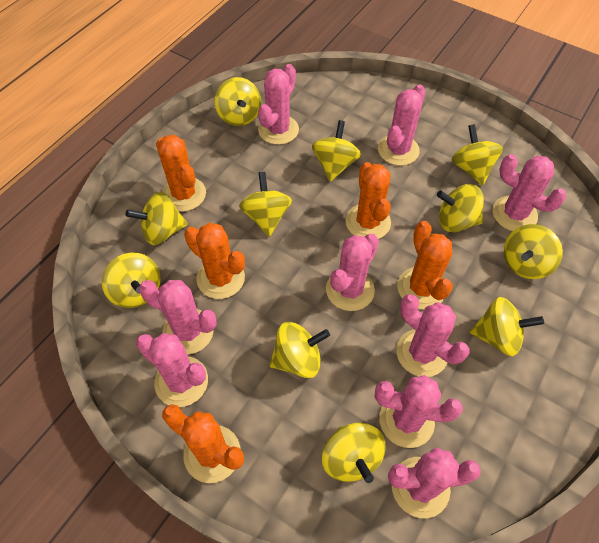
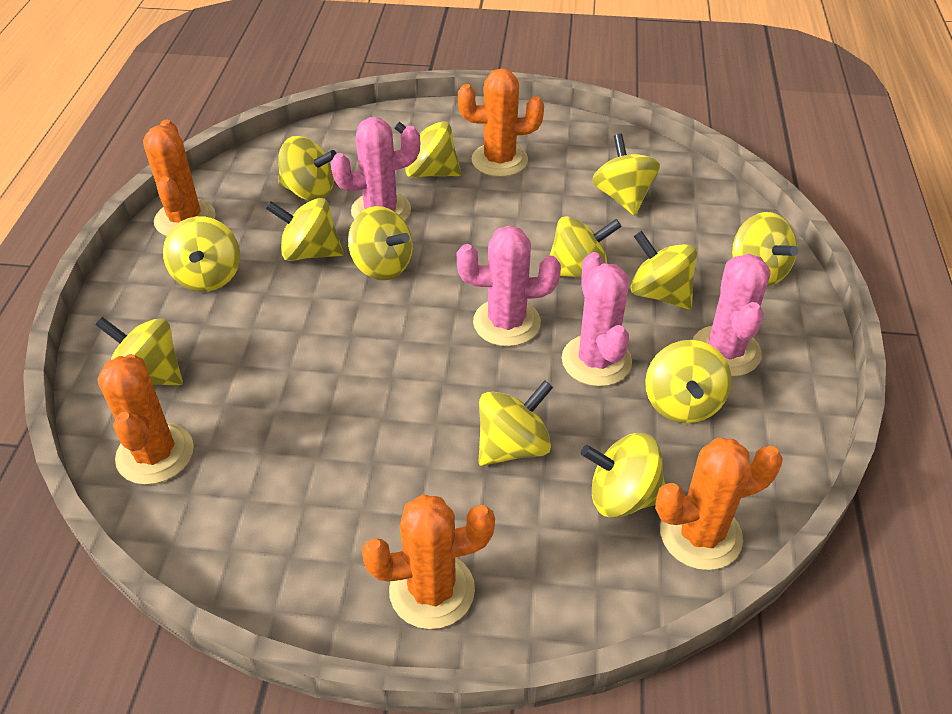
pink cactus: 9 -> 4
yellow spinning top: 11 -> 13

